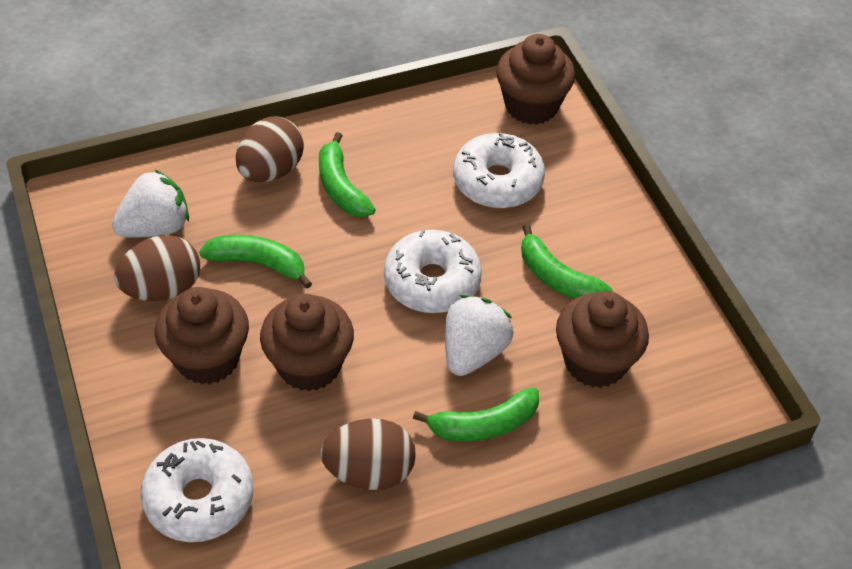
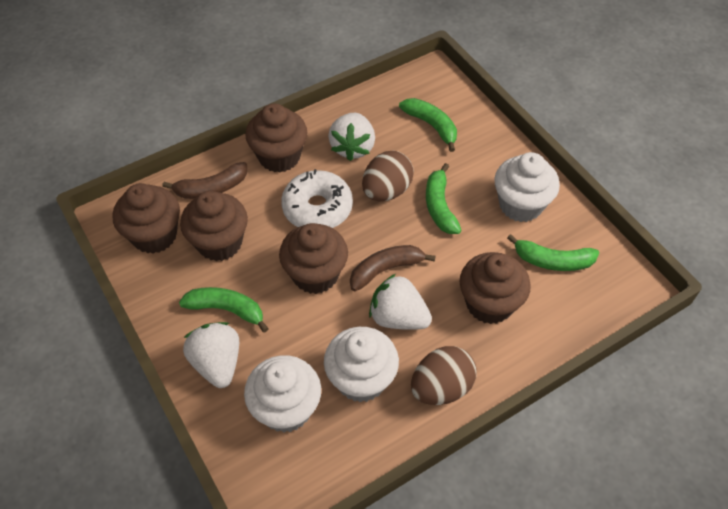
brown banana: 0 -> 2
brown cupcake: 4 -> 5
brown egg: 3 -> 2
white cupcake: 0 -> 3
white donut: 3 -> 1
white strawberry: 2 -> 3

